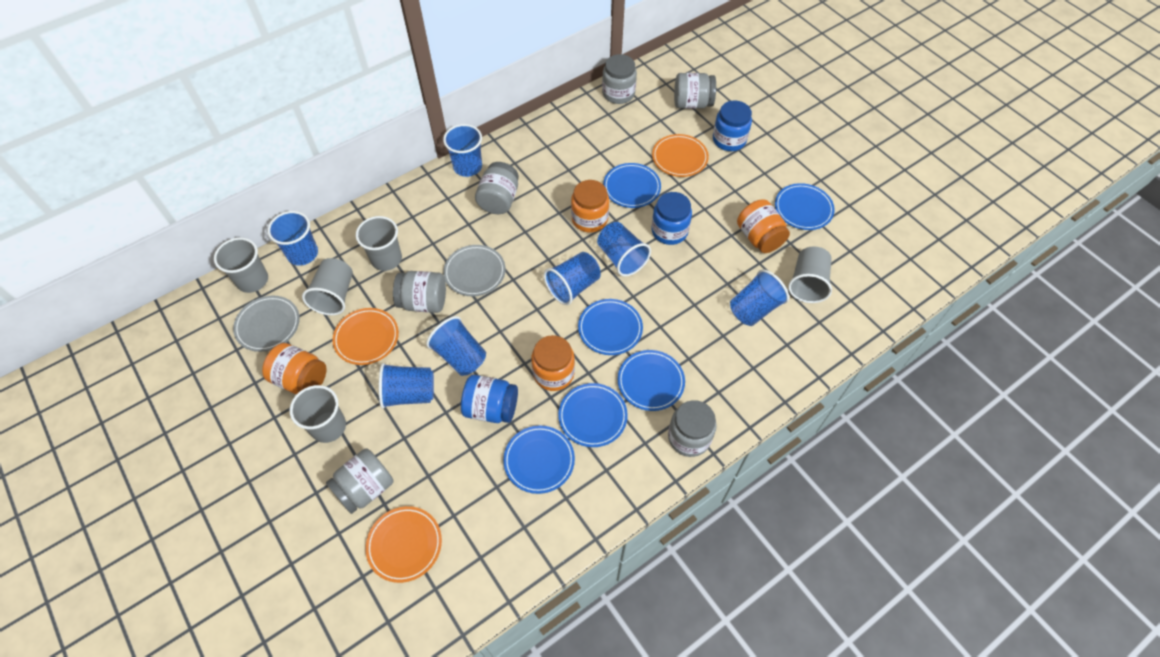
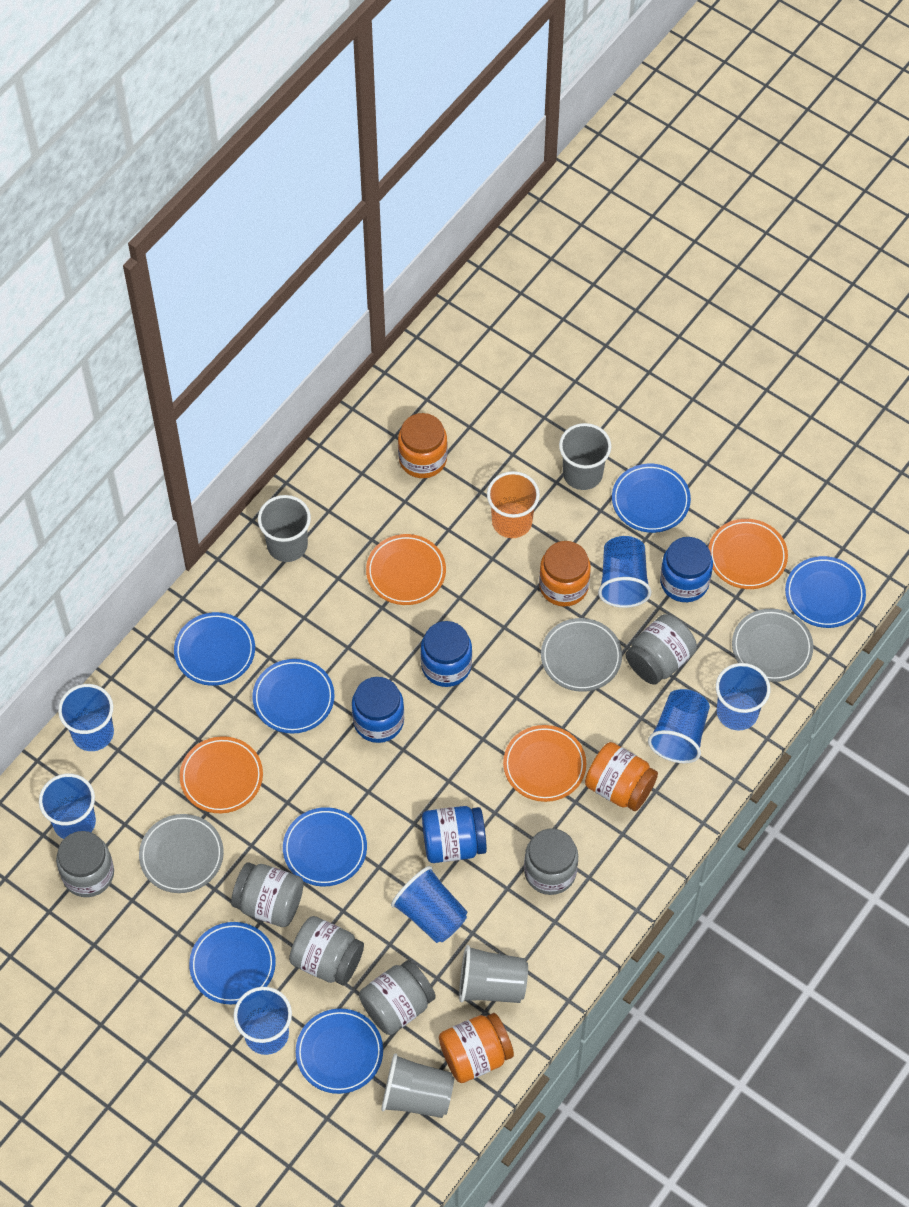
blue jar: 3 -> 4
blue plate: 6 -> 7
grey cup: 5 -> 4
grey plate: 2 -> 3
orange cup: 0 -> 1
orange plate: 3 -> 4

